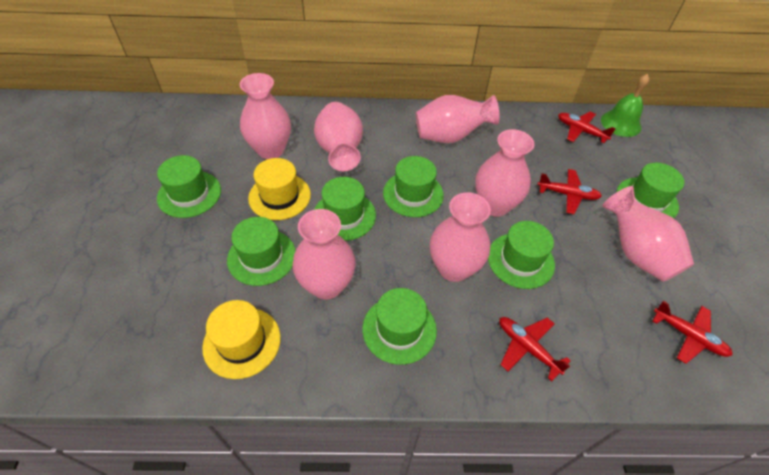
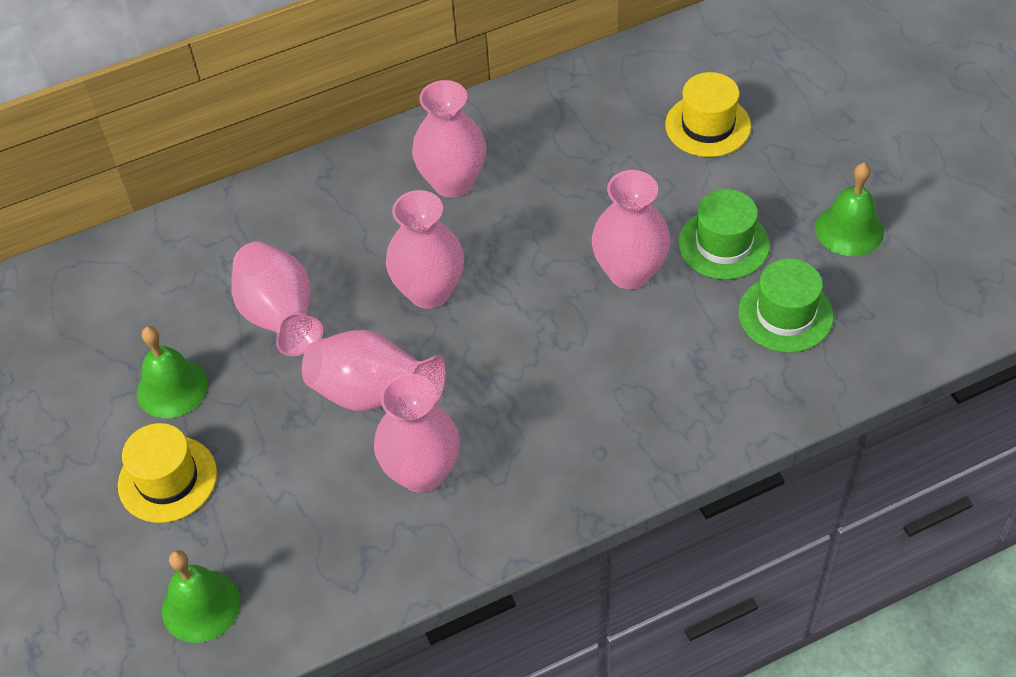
green bell: 1 -> 3
green hat: 7 -> 2
pink vase: 7 -> 6
red plane: 4 -> 0

